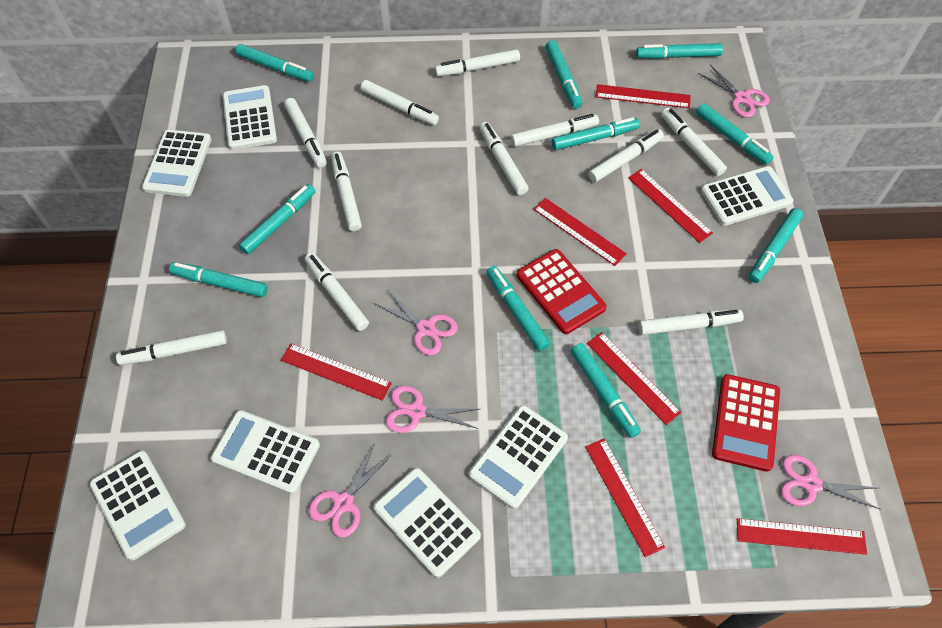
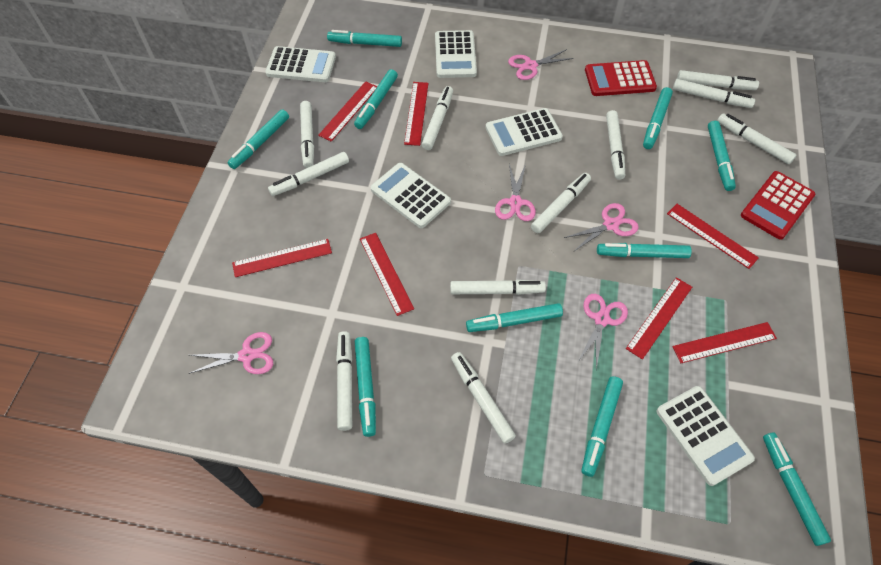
white calculator: 7 -> 5

